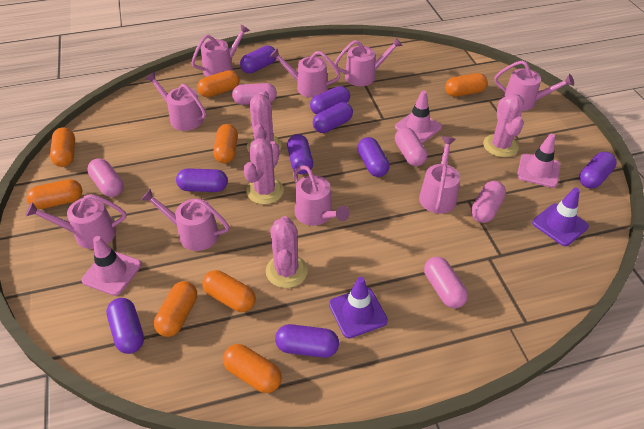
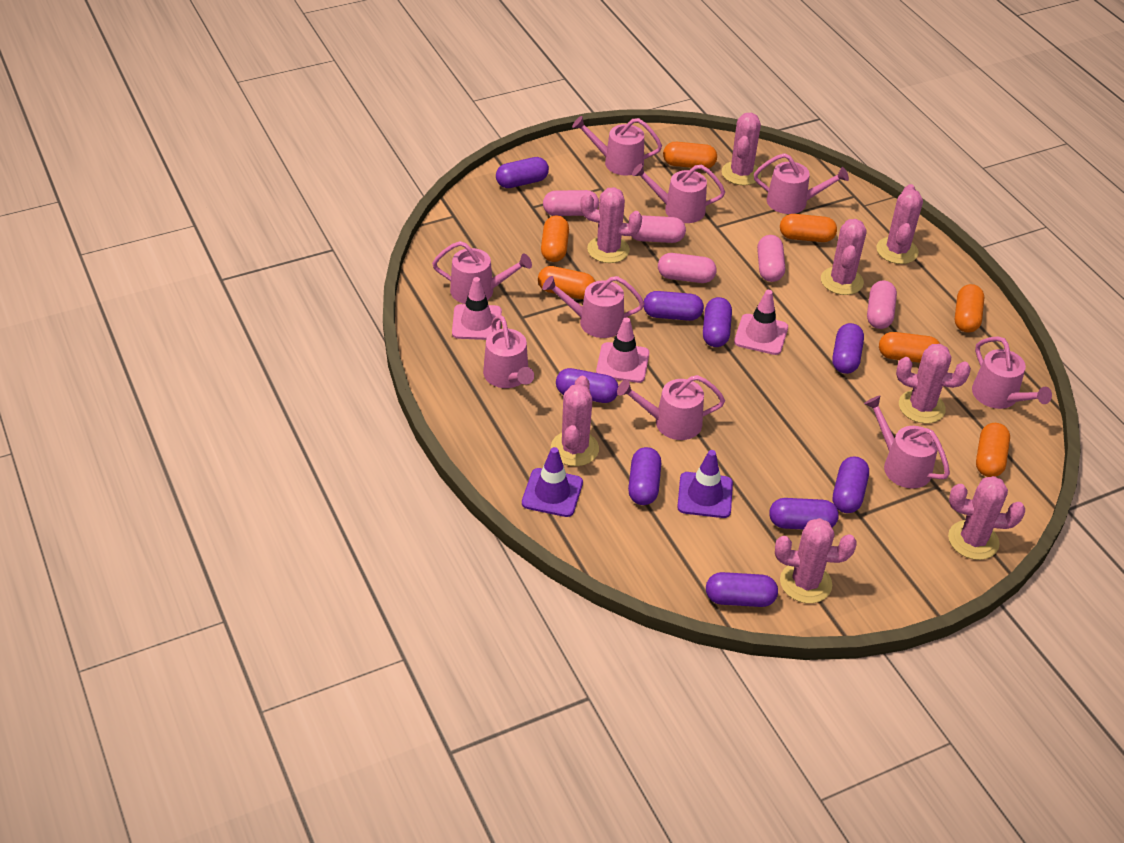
orange capsule: 8 -> 7
pink cactus: 4 -> 8

